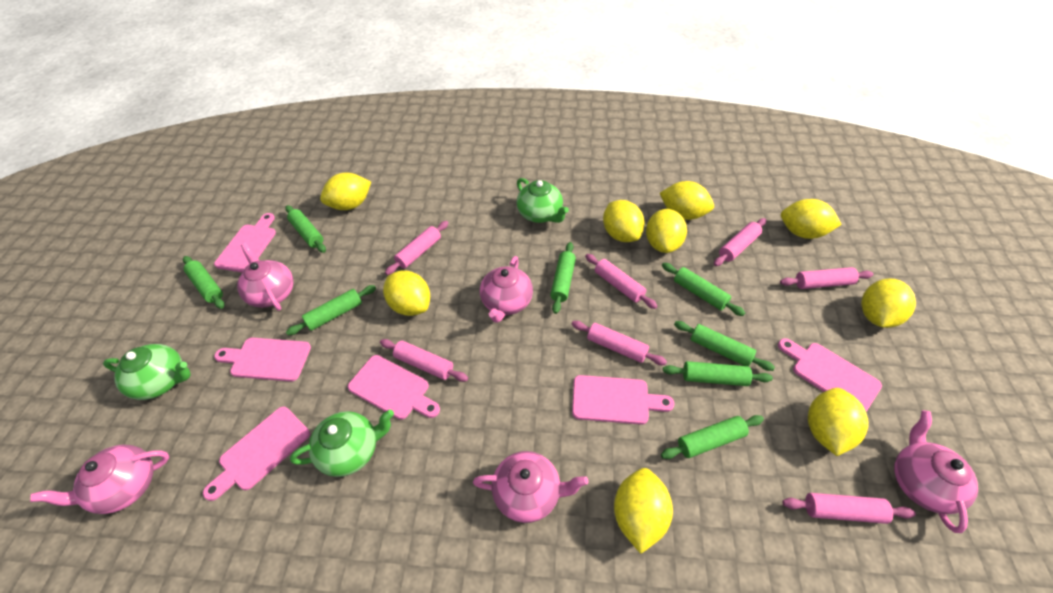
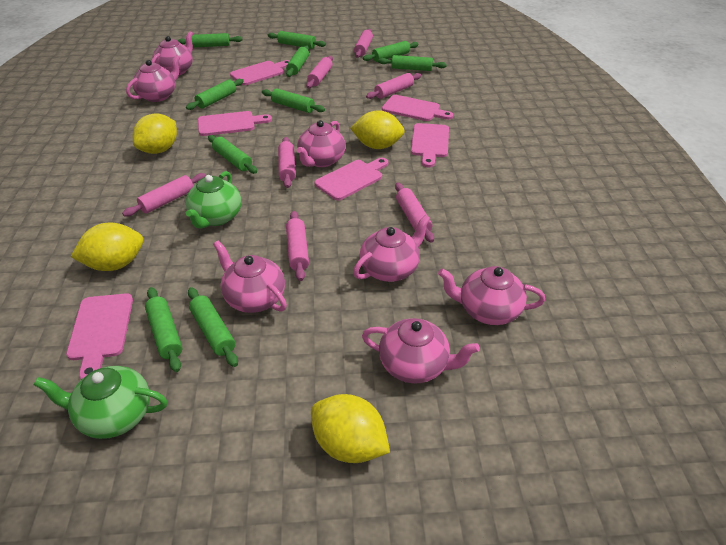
green rolling pin: 8 -> 10
green teapot: 3 -> 2
pink teapot: 5 -> 7
yellow lemon: 9 -> 4

